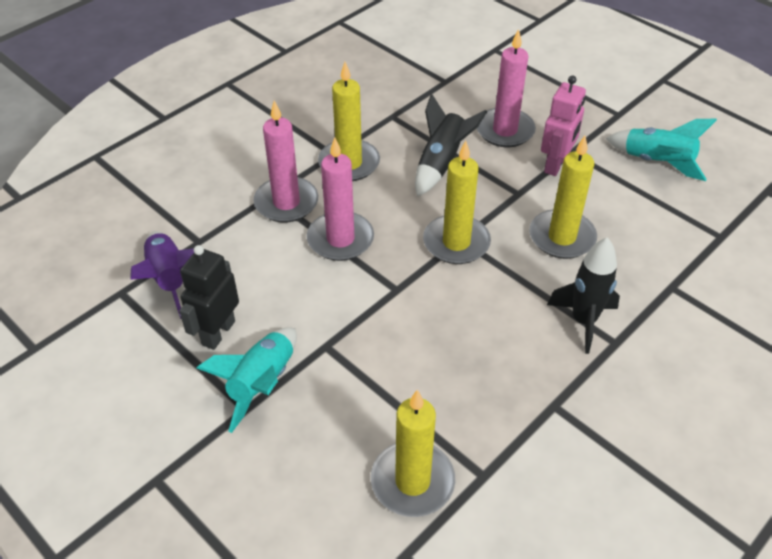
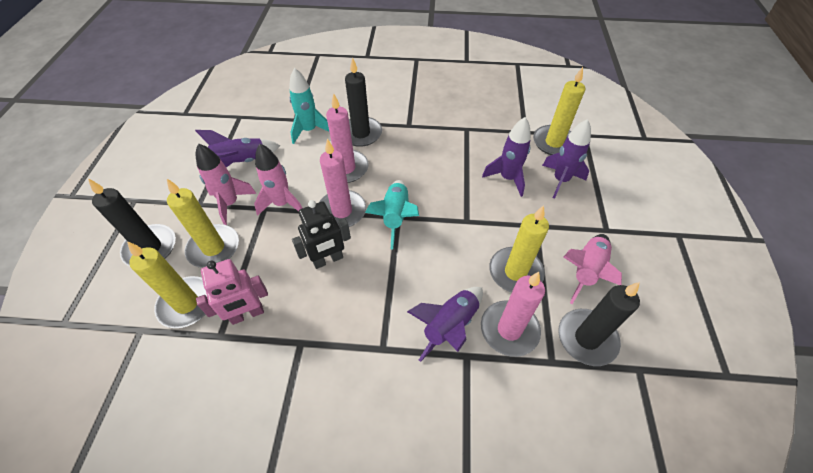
black candle: 0 -> 3
black rocket: 2 -> 0
pink rocket: 0 -> 3
purple rocket: 1 -> 4

